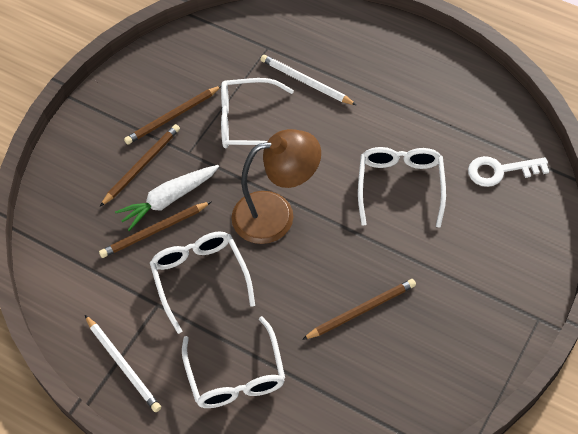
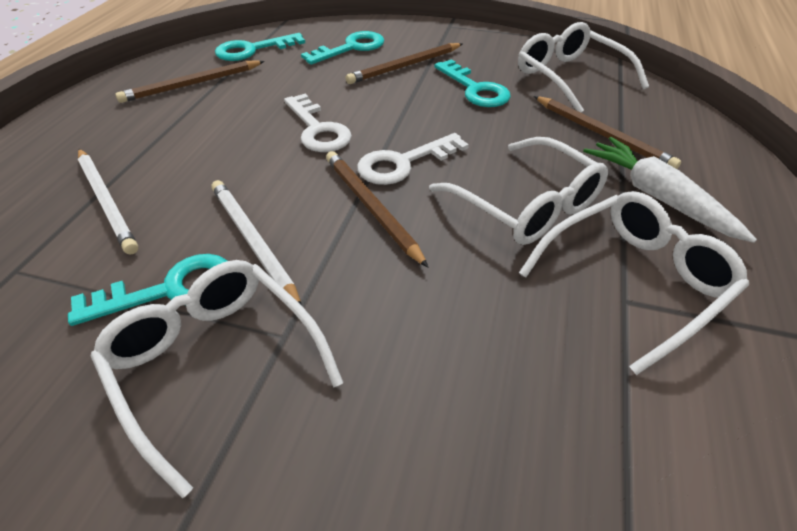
brown lamp: 1 -> 0
turquoise key: 0 -> 4
white key: 1 -> 2

